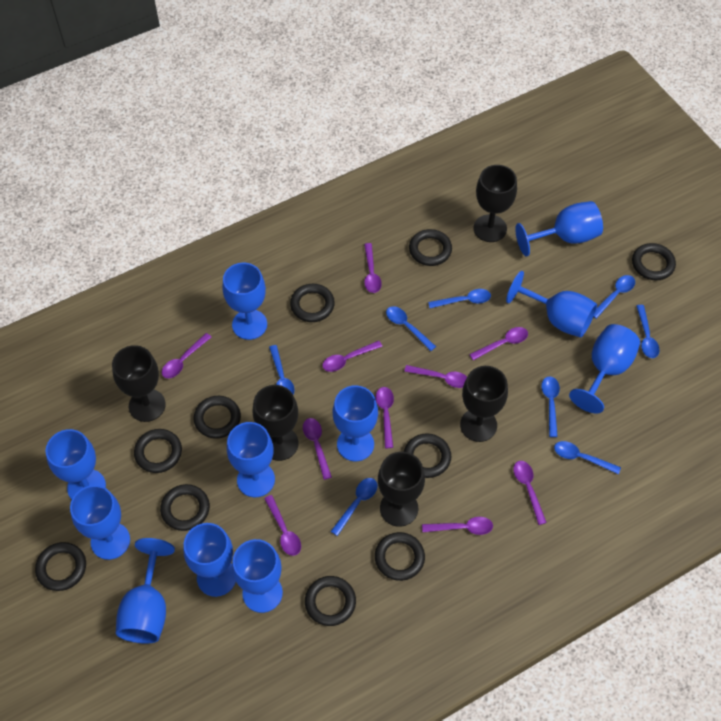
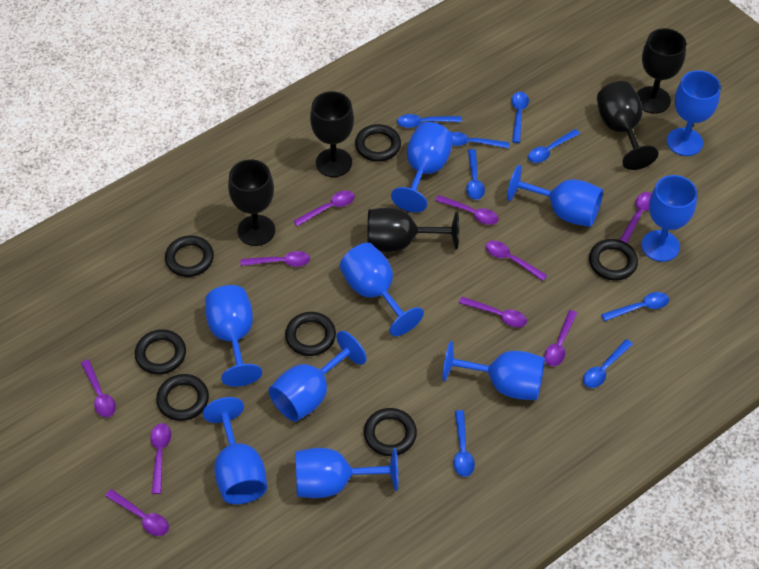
black ring: 10 -> 7
blue goblet: 11 -> 10

